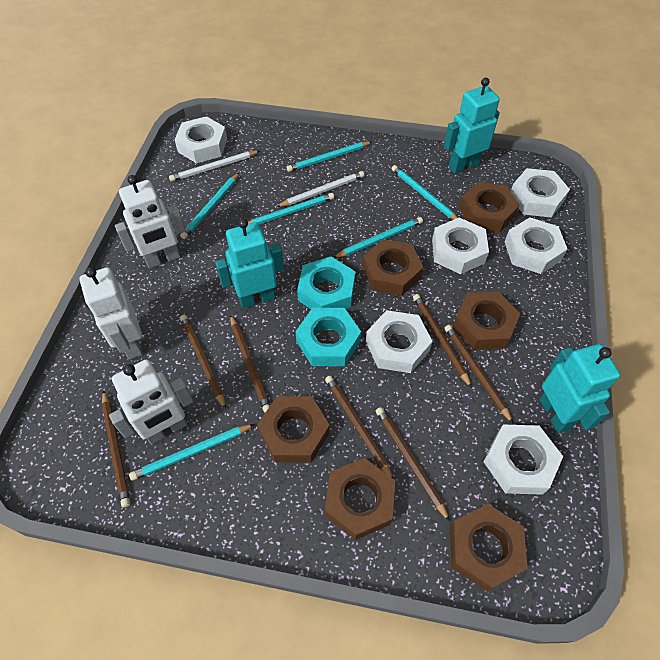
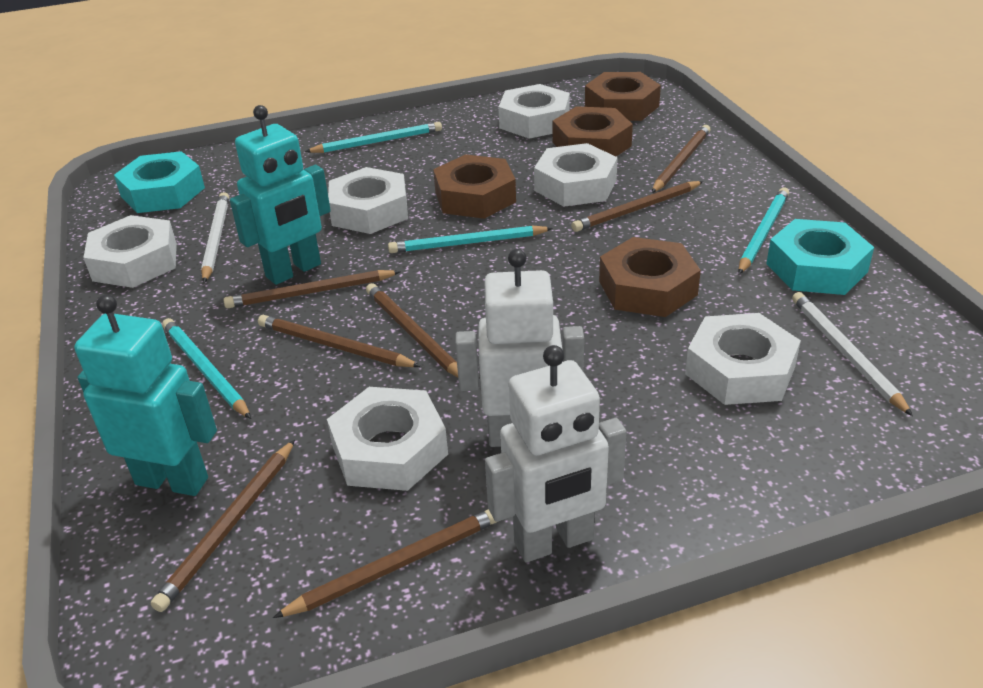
brown nut: 6 -> 4
turquoise pencil: 6 -> 4
turquoise robot: 3 -> 2
white robot: 3 -> 2

